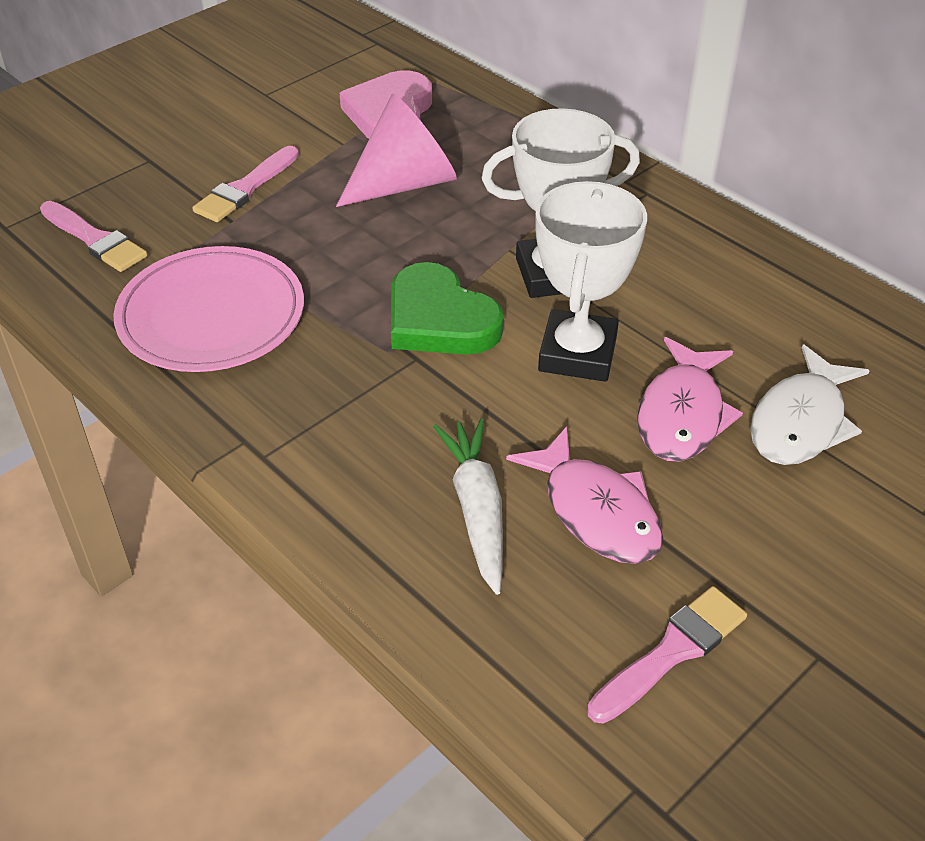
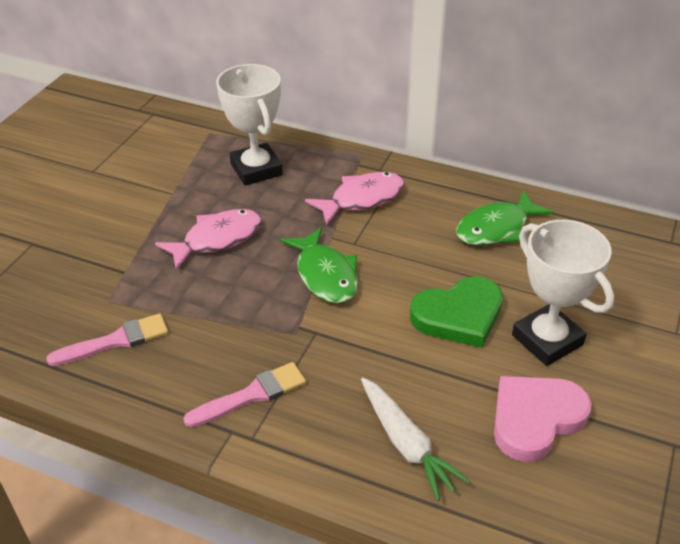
green fish: 0 -> 2
pink brush: 3 -> 2
pink cone: 1 -> 0
pink plate: 1 -> 0
white fish: 1 -> 0

